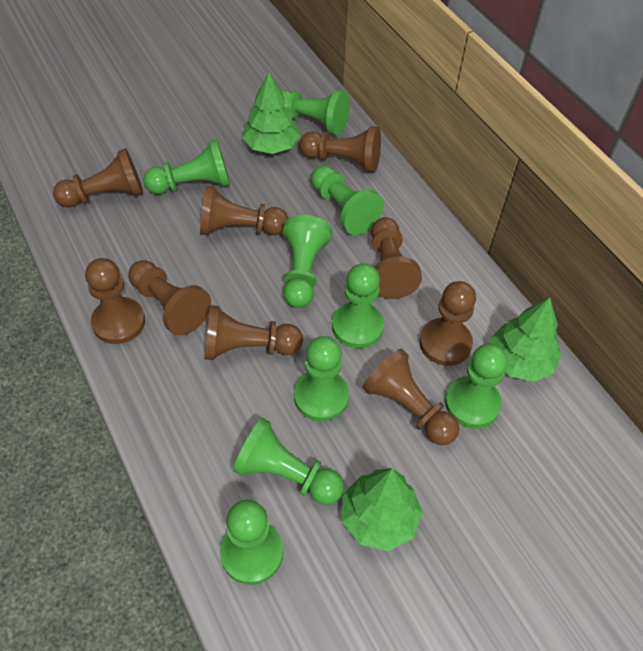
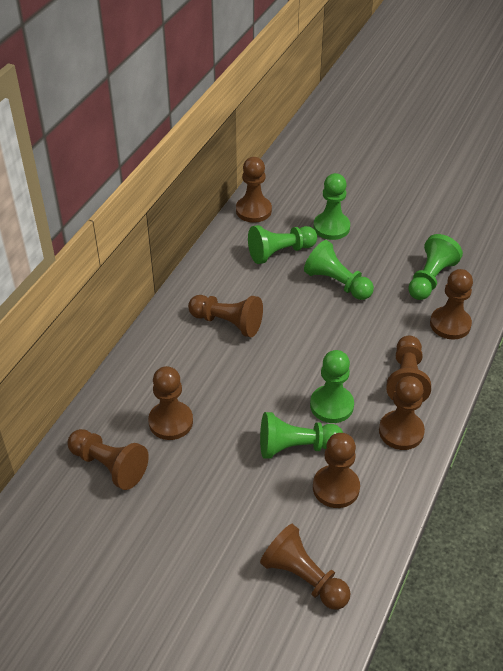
green pawn: 9 -> 6
green tree: 3 -> 0

